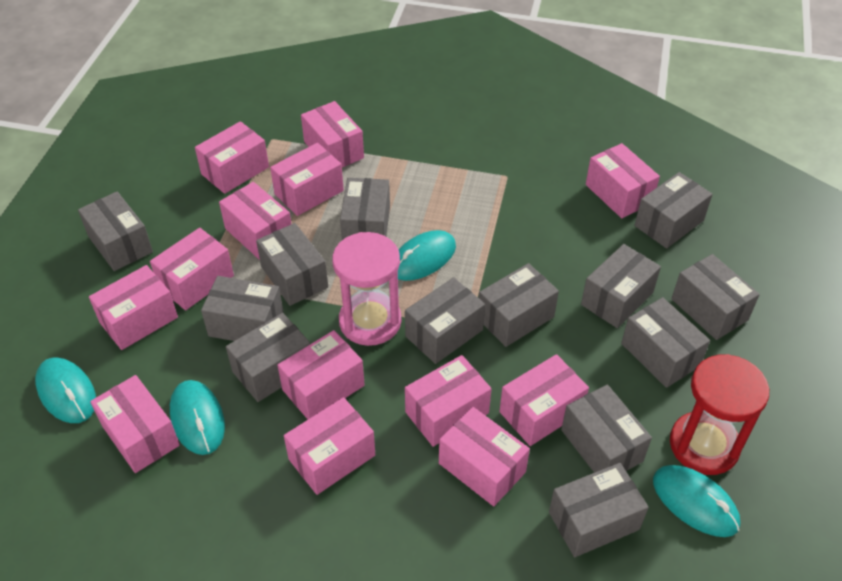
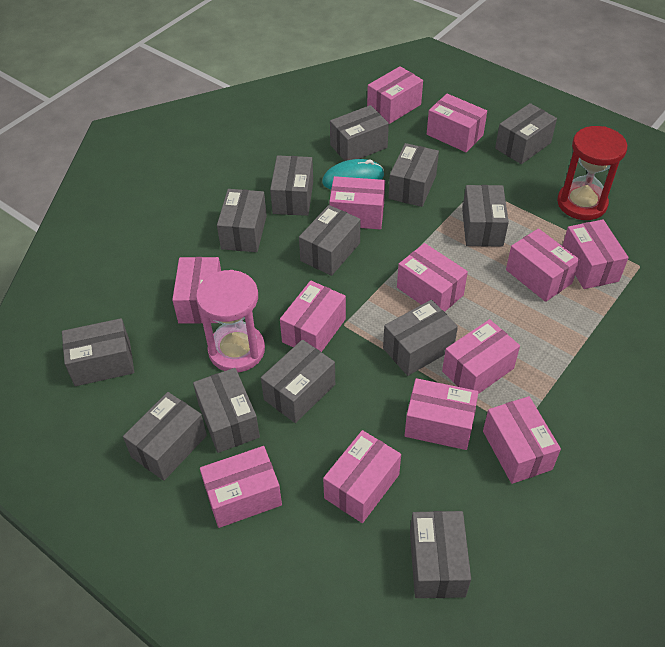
turquoise mouse: 4 -> 1

